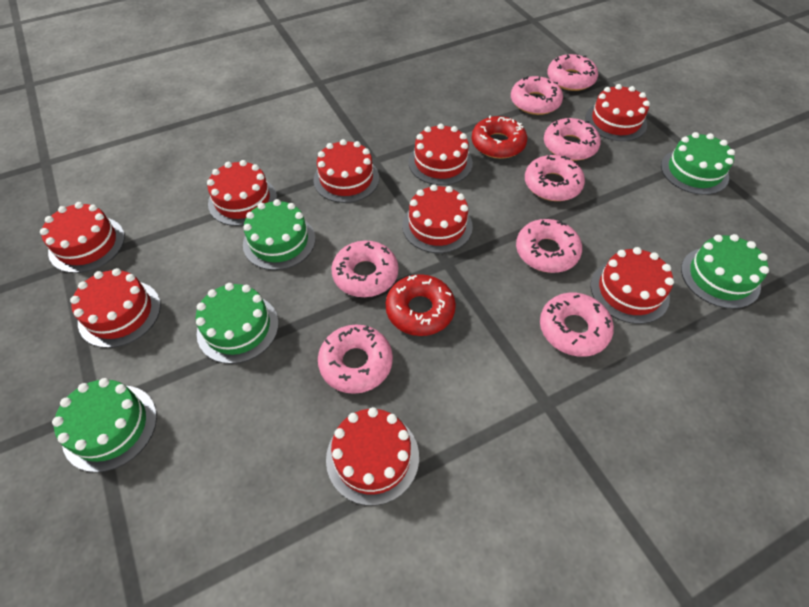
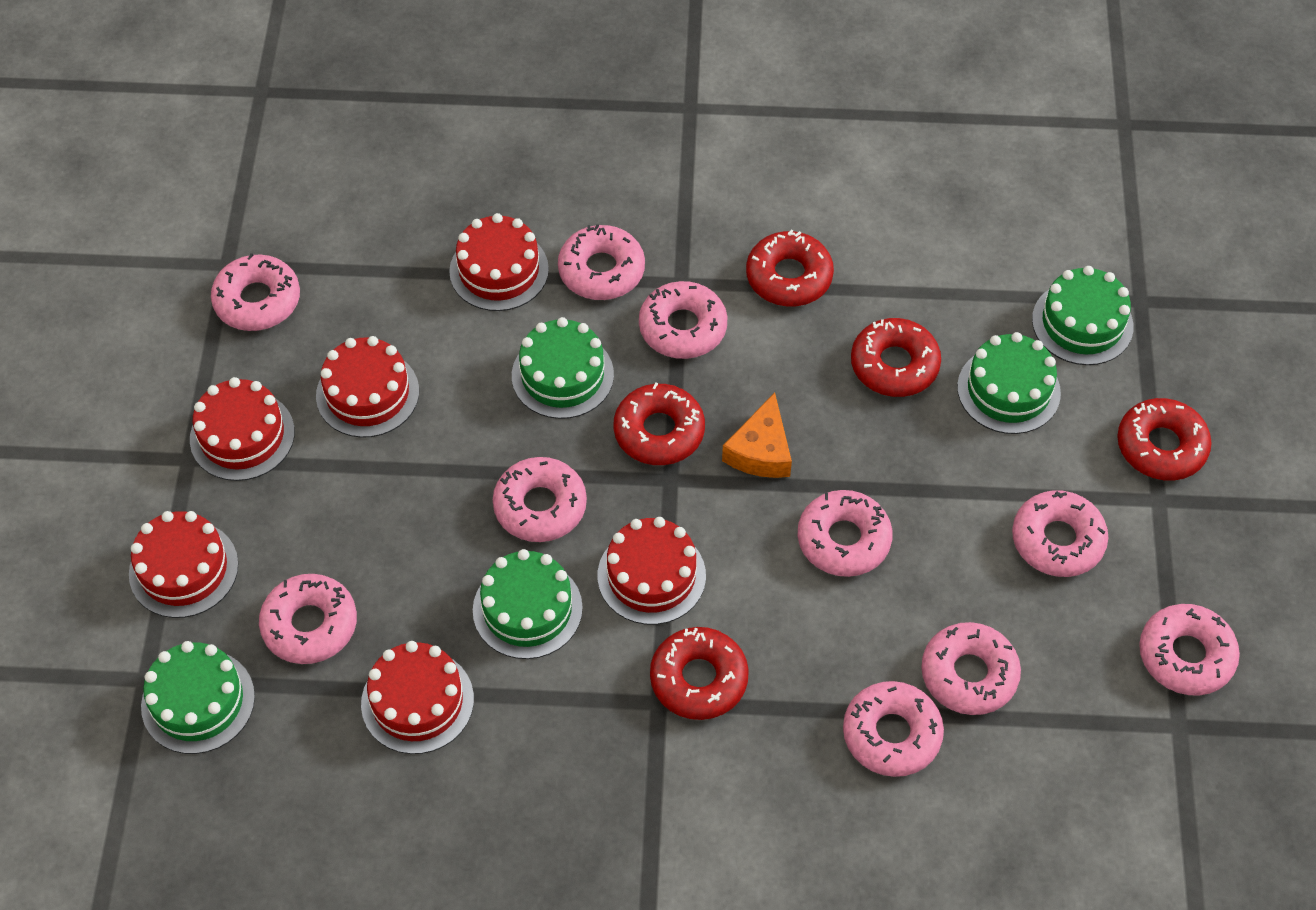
orange cheese: 0 -> 1
pink donut: 8 -> 10
red cake: 9 -> 6
red donut: 2 -> 5

